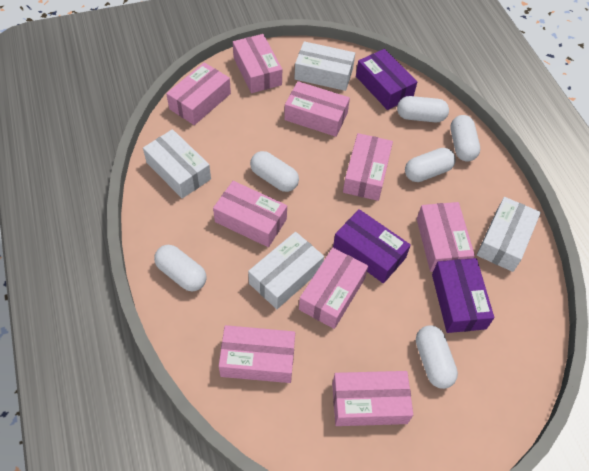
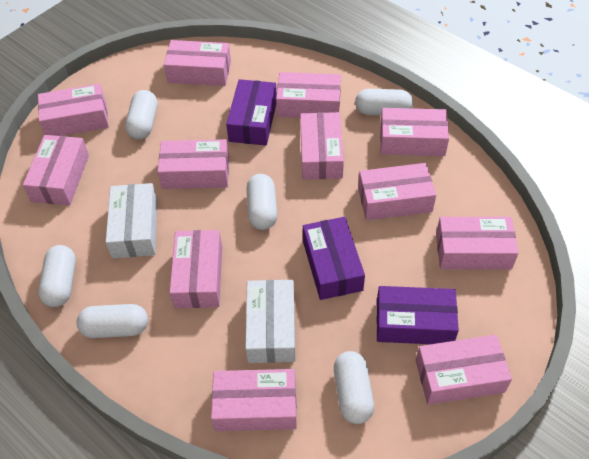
pink box: 9 -> 12
white box: 4 -> 2

